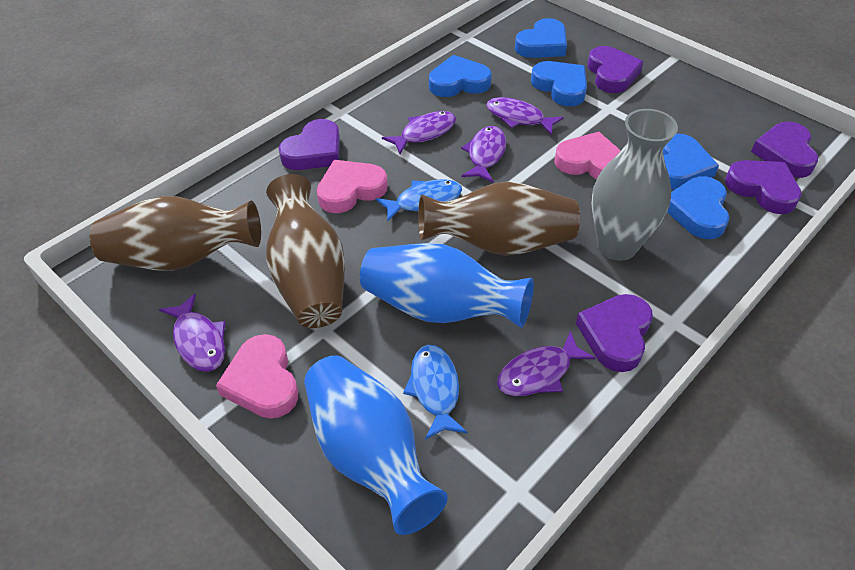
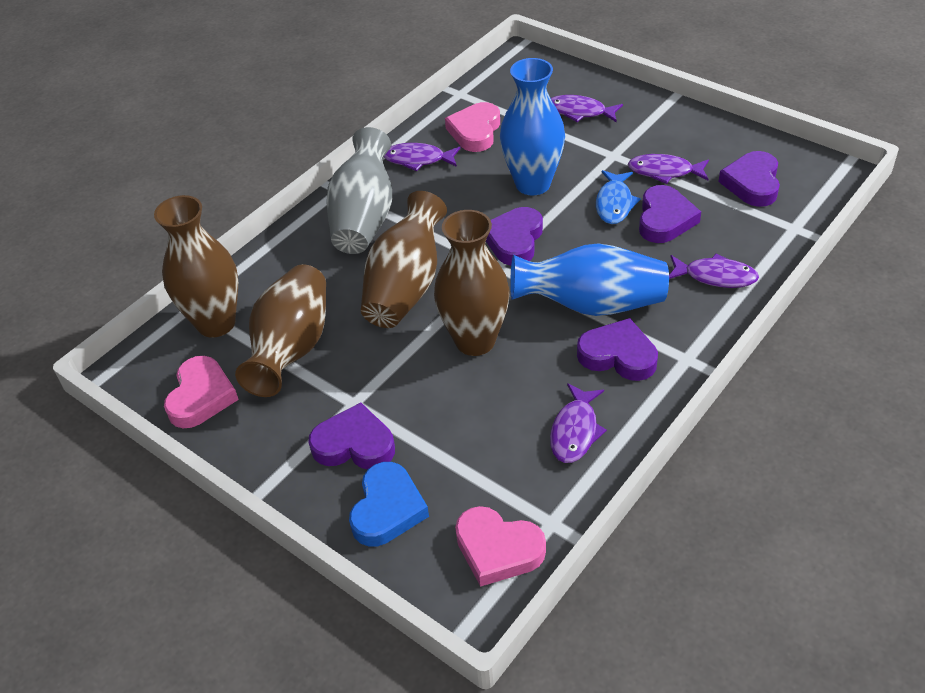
blue fish: 2 -> 1
blue heart: 5 -> 1
brown vase: 3 -> 4

